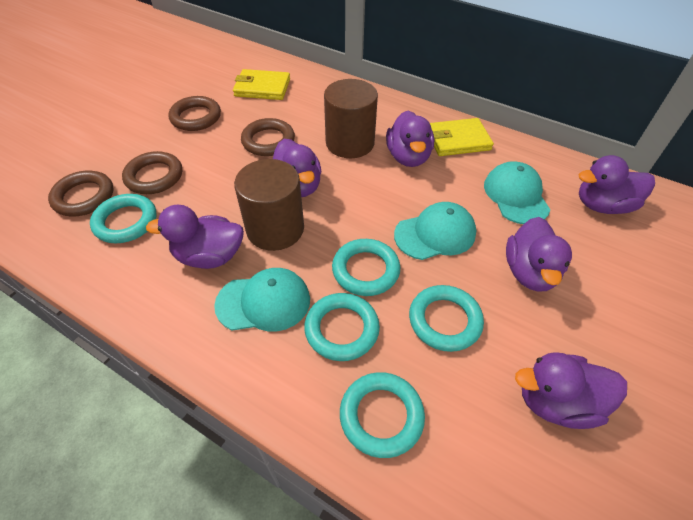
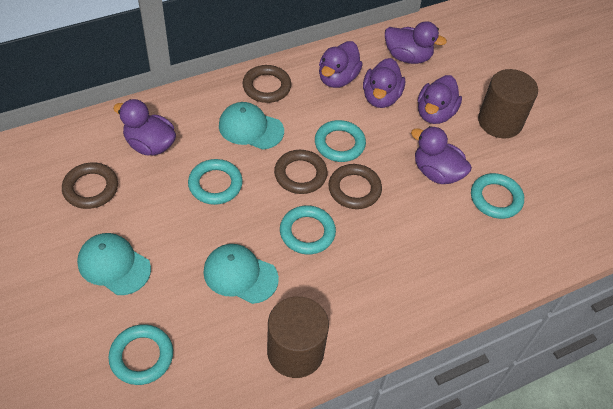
yellow wallet: 2 -> 0

